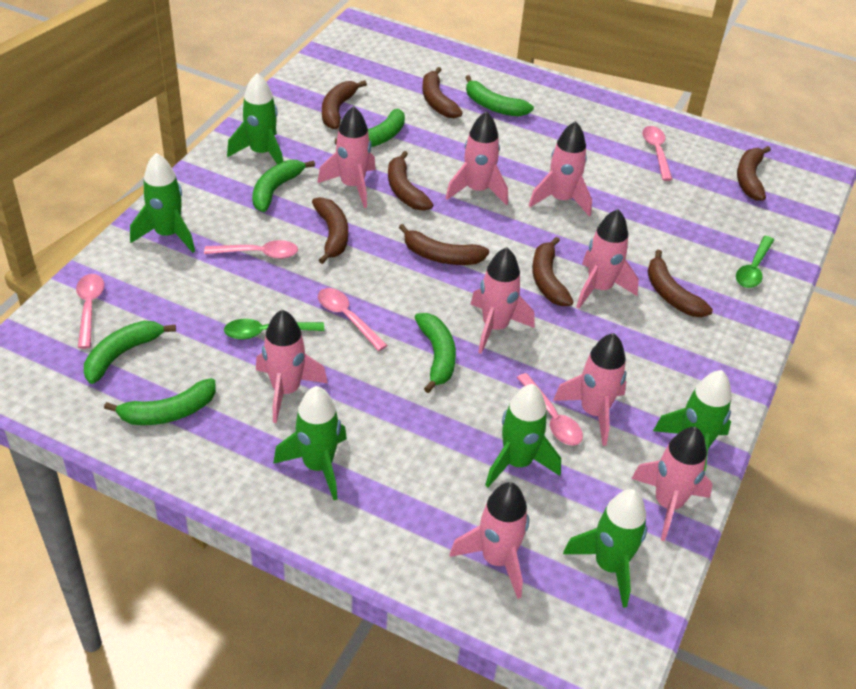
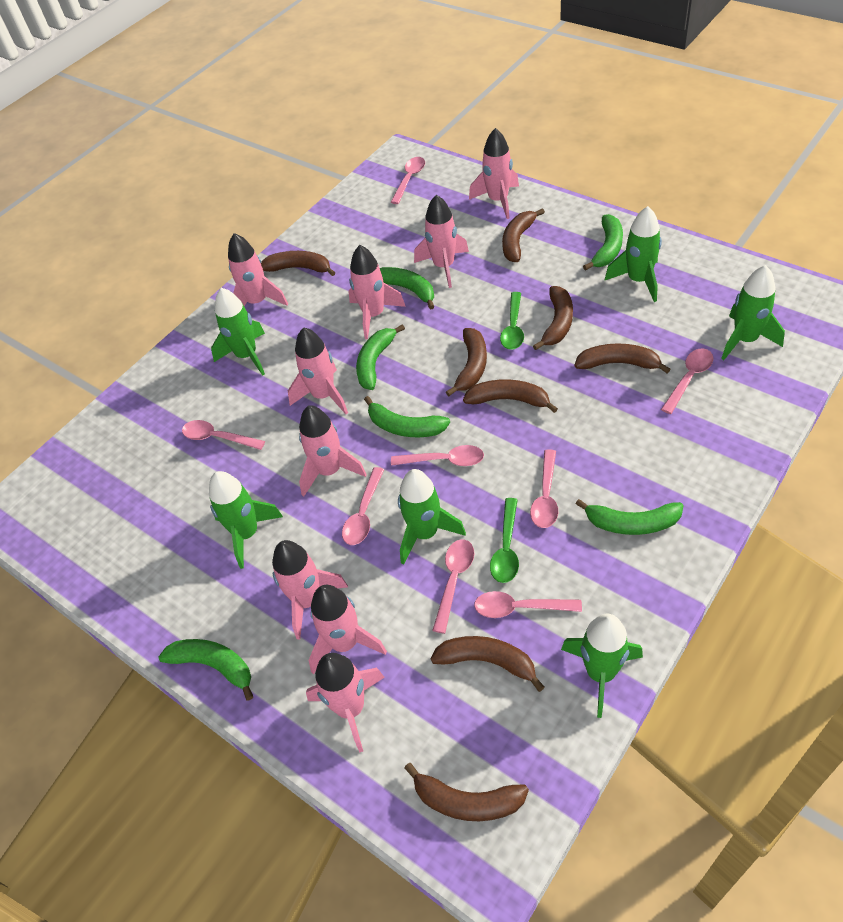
pink spoon: 5 -> 8

